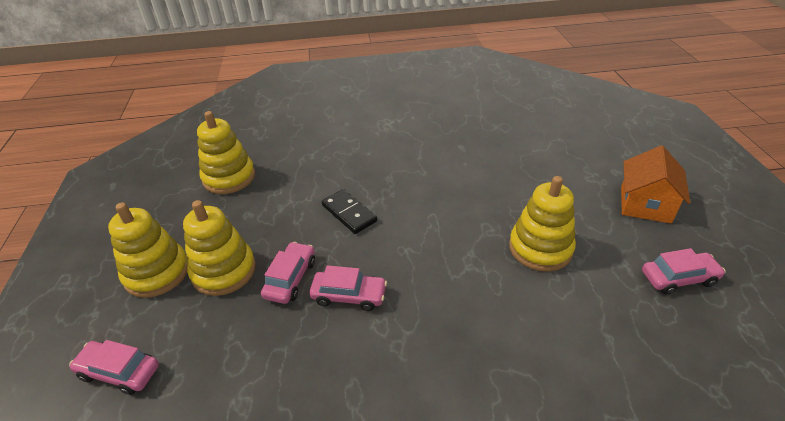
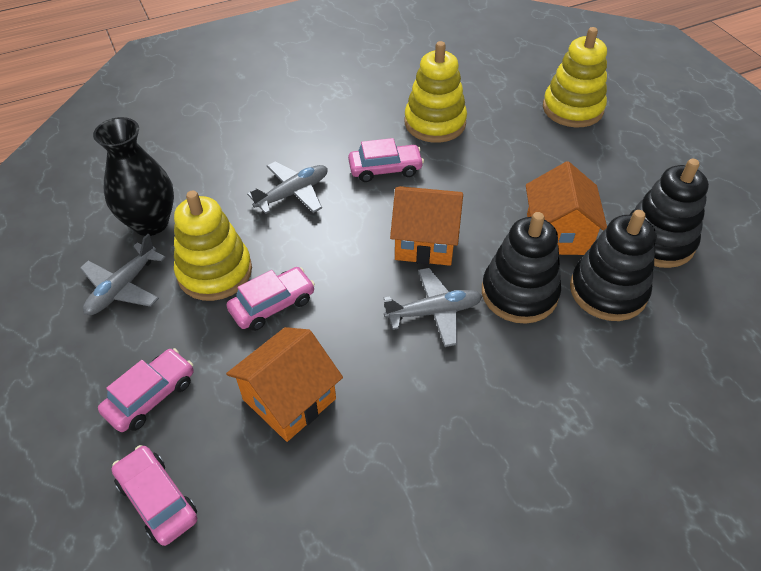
black domino: 1 -> 0
black stacking toy: 0 -> 3
black vase: 0 -> 1
grey plane: 0 -> 3
orange house: 1 -> 3
yellow stacking toy: 4 -> 3

